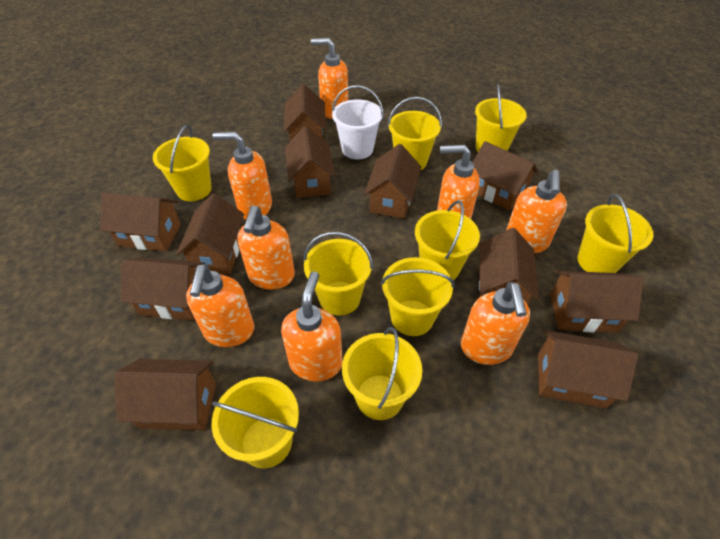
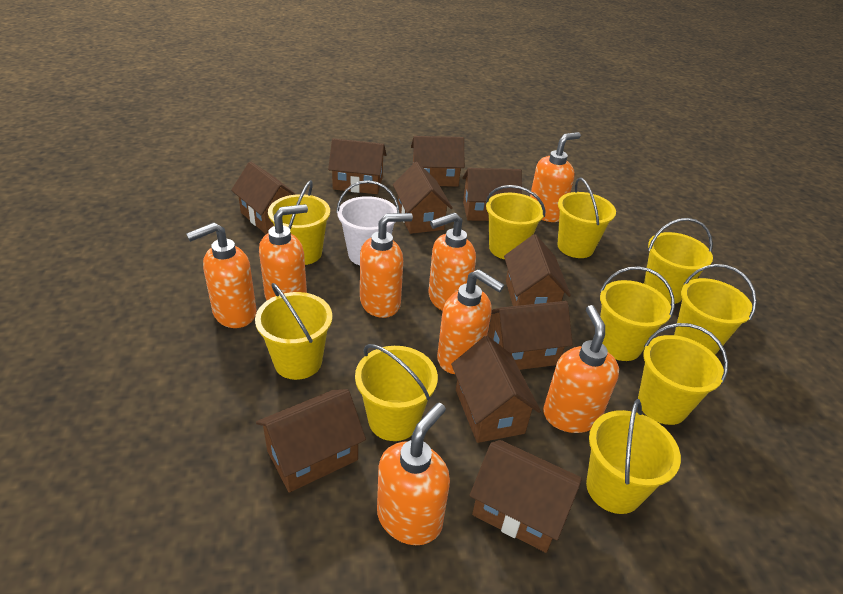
brown house: 11 -> 10
yellow bucket: 9 -> 10

